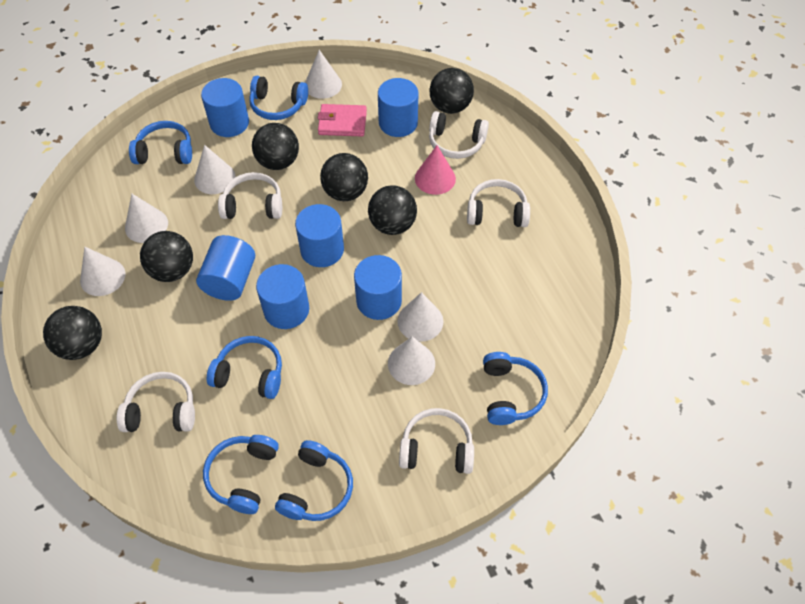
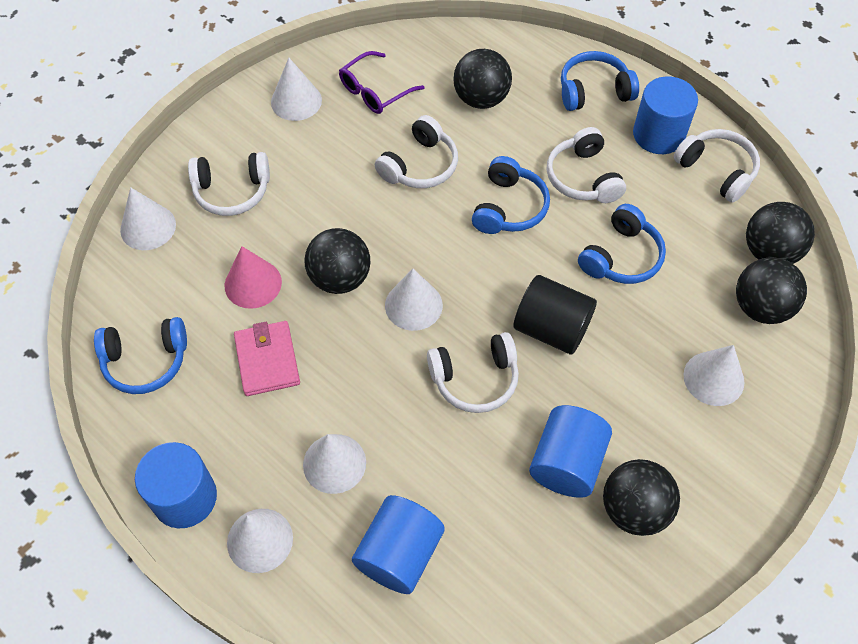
black ball: 6 -> 5
black cylinder: 0 -> 1
blue cylinder: 6 -> 4
blue headphones: 6 -> 4
purple glasses: 0 -> 1

